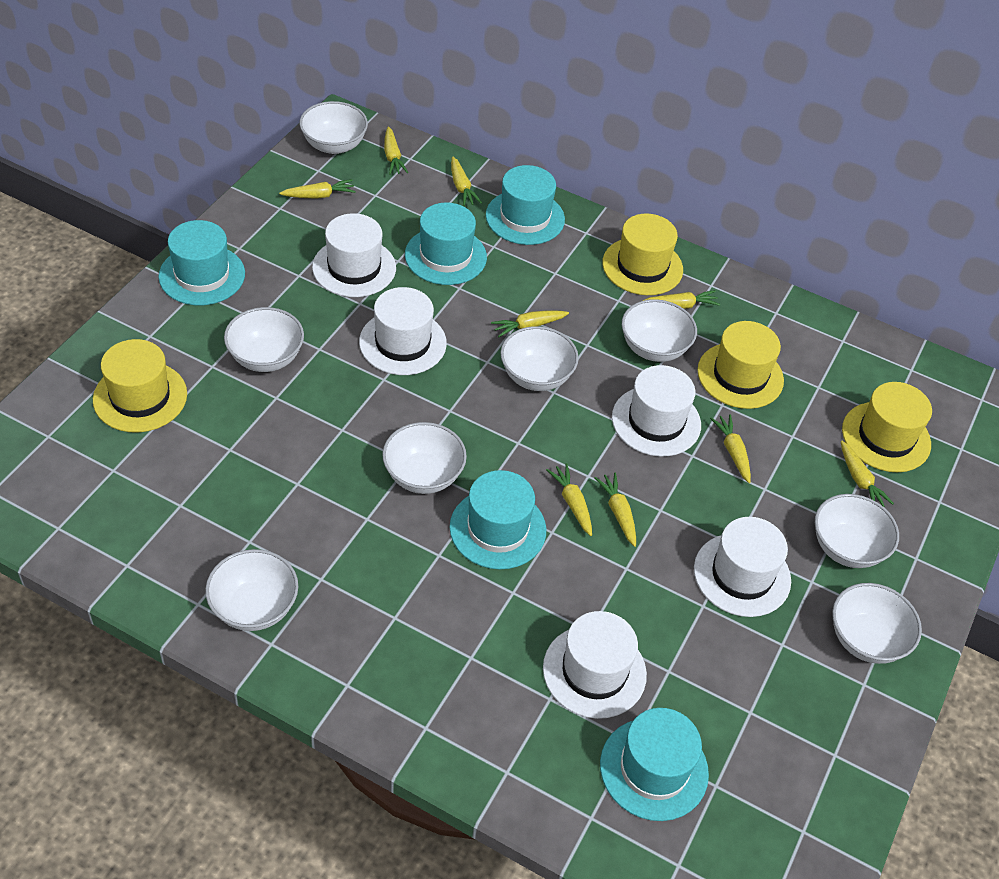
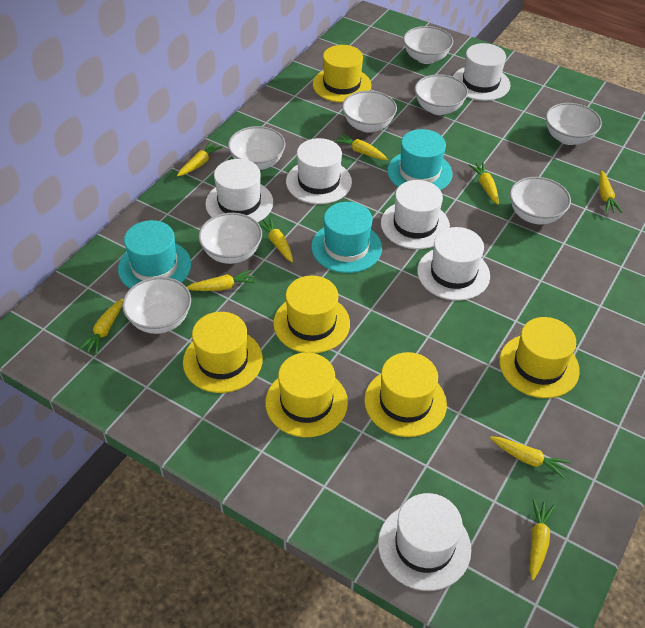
turquoise hat: 5 -> 3
white hat: 5 -> 6
yellow hat: 4 -> 6

